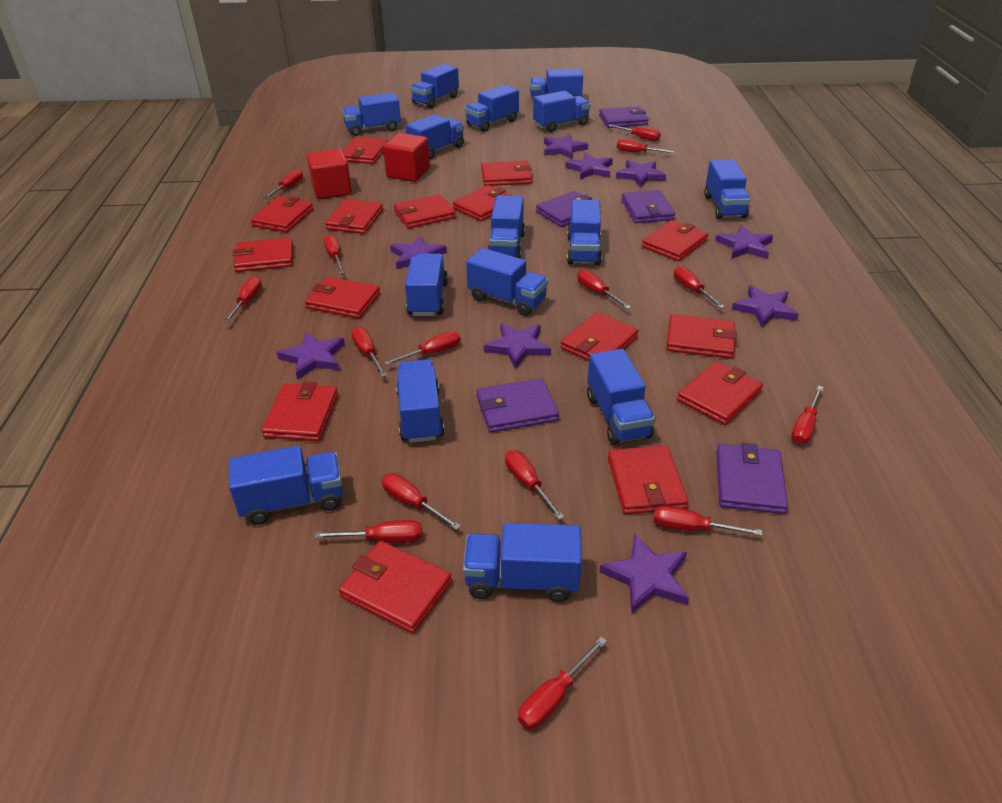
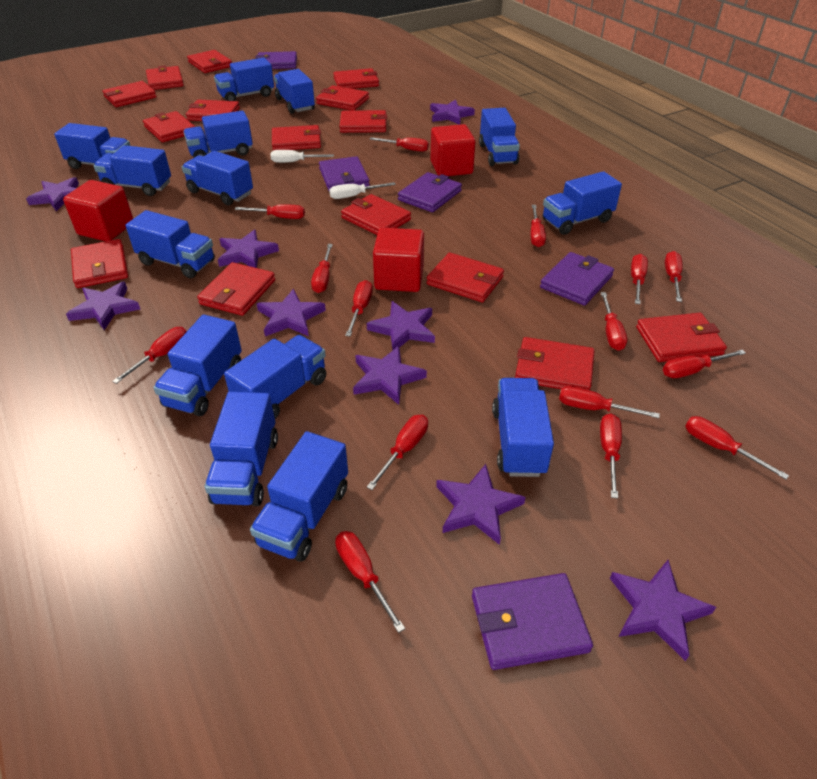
blue truck: 15 -> 14
red cube: 2 -> 3
white screwdriver: 0 -> 2

